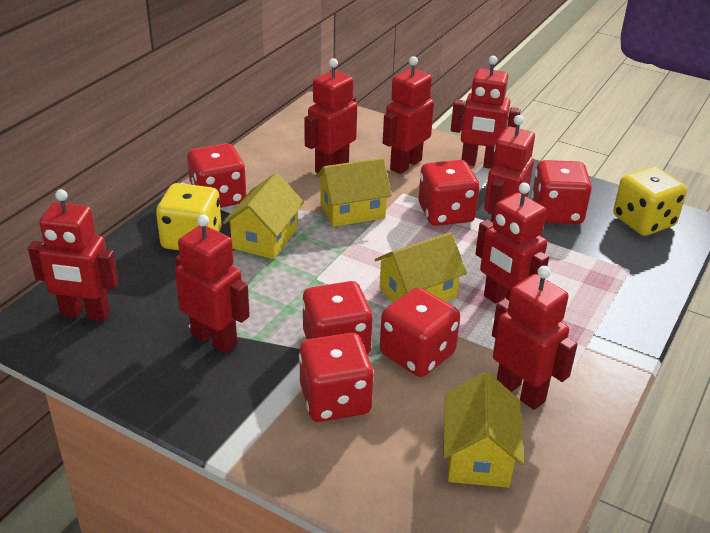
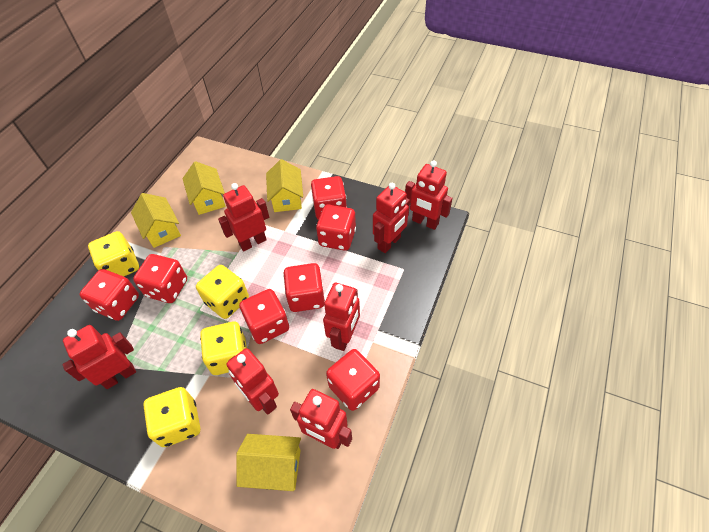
red dice: 6 -> 7
red robot: 8 -> 7
yellow dice: 2 -> 4

